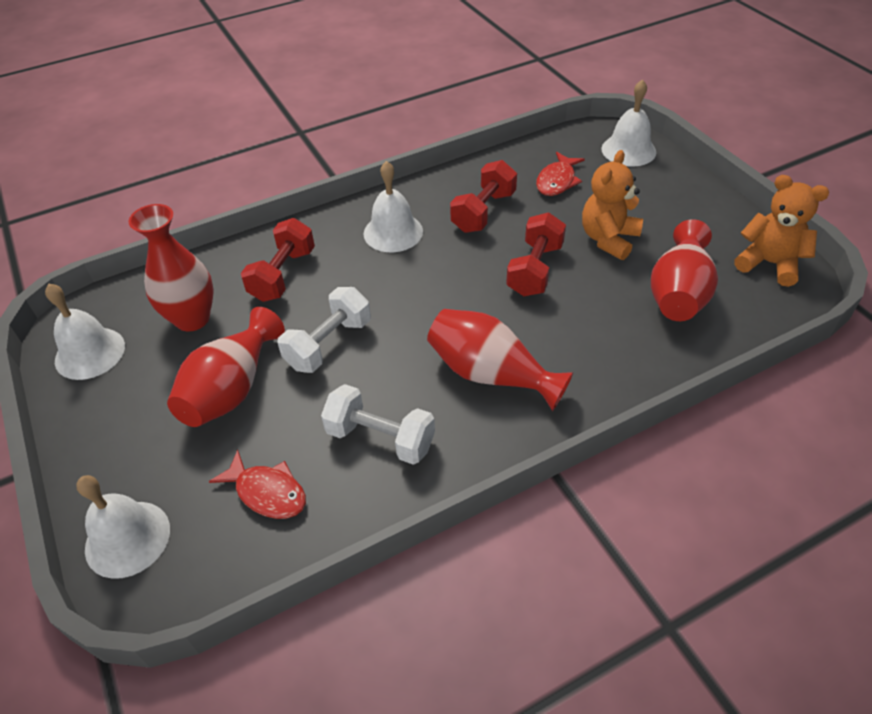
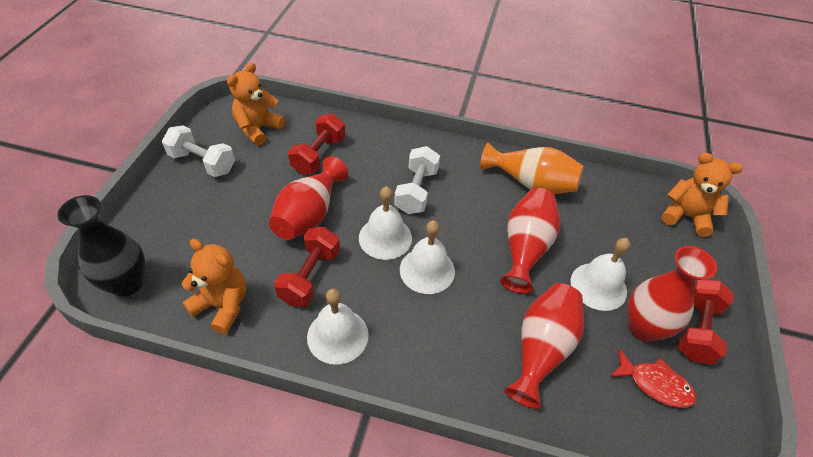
black vase: 0 -> 1
orange teddy bear: 2 -> 3
orange vase: 0 -> 1
red fish: 2 -> 1

